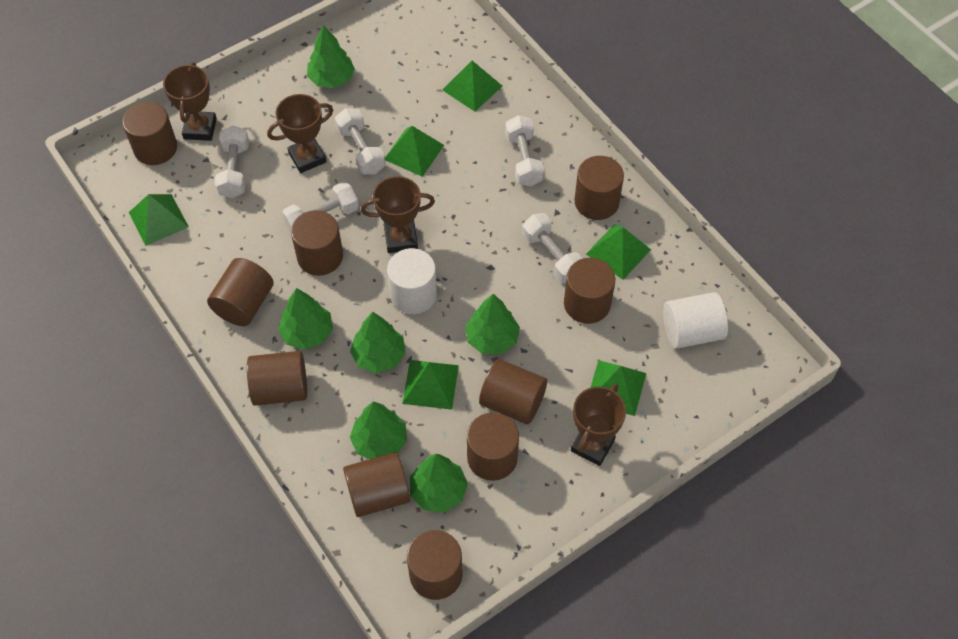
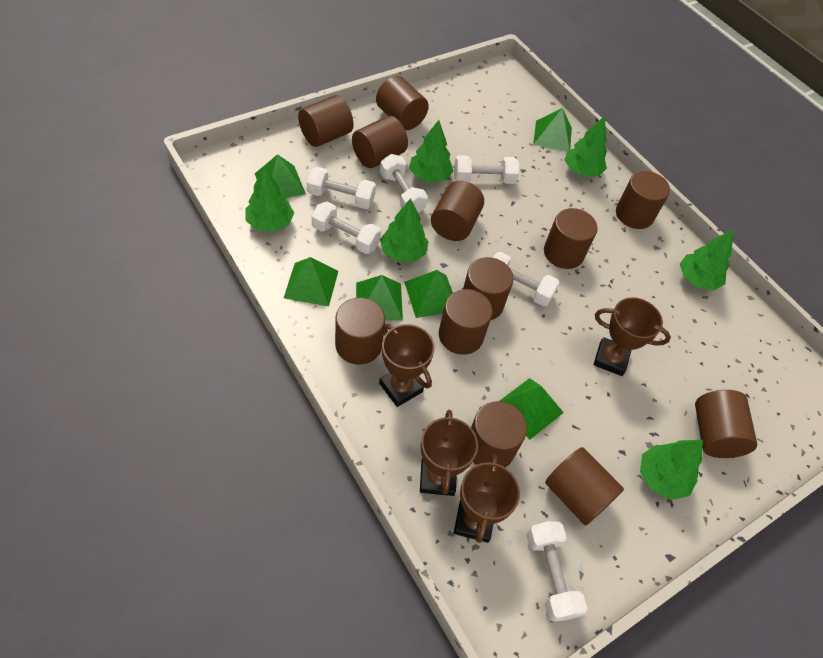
brown cylinder: 10 -> 12
white cylinder: 2 -> 0
white dumbbell: 5 -> 6

